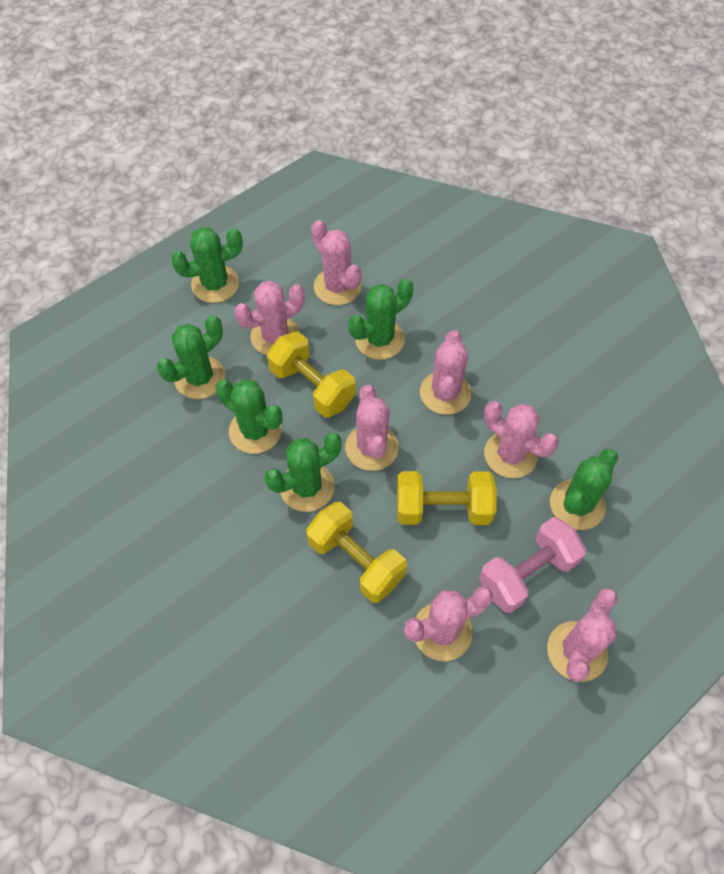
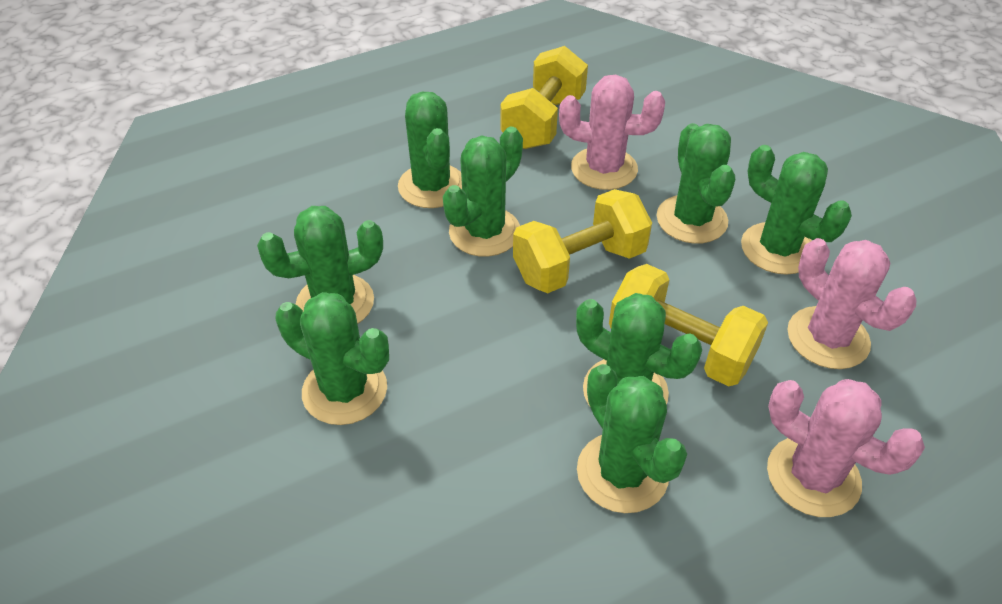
green cactus: 6 -> 8
pink cactus: 7 -> 3
pink dumbbell: 1 -> 0

